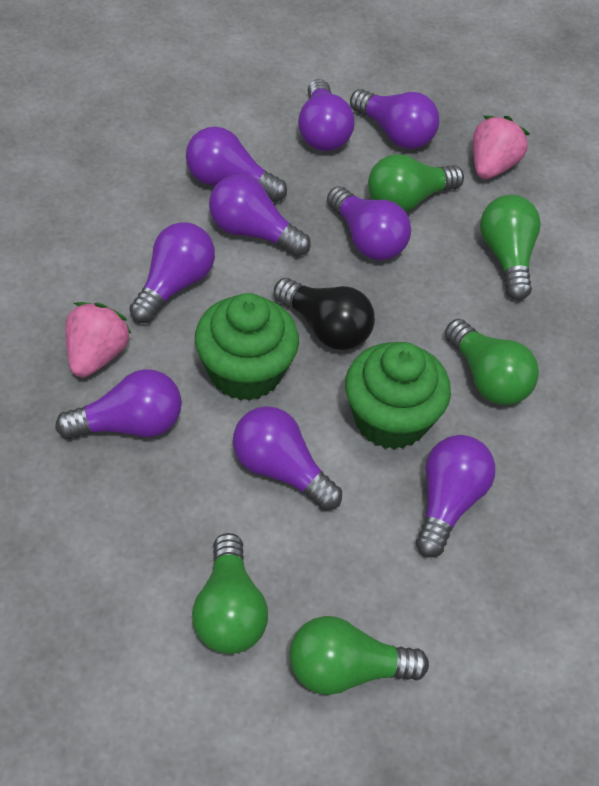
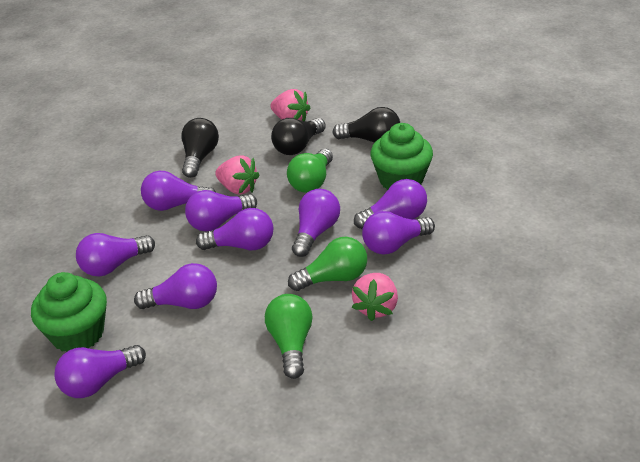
black light bulb: 1 -> 3
green light bulb: 5 -> 3
pink strawberry: 2 -> 3

